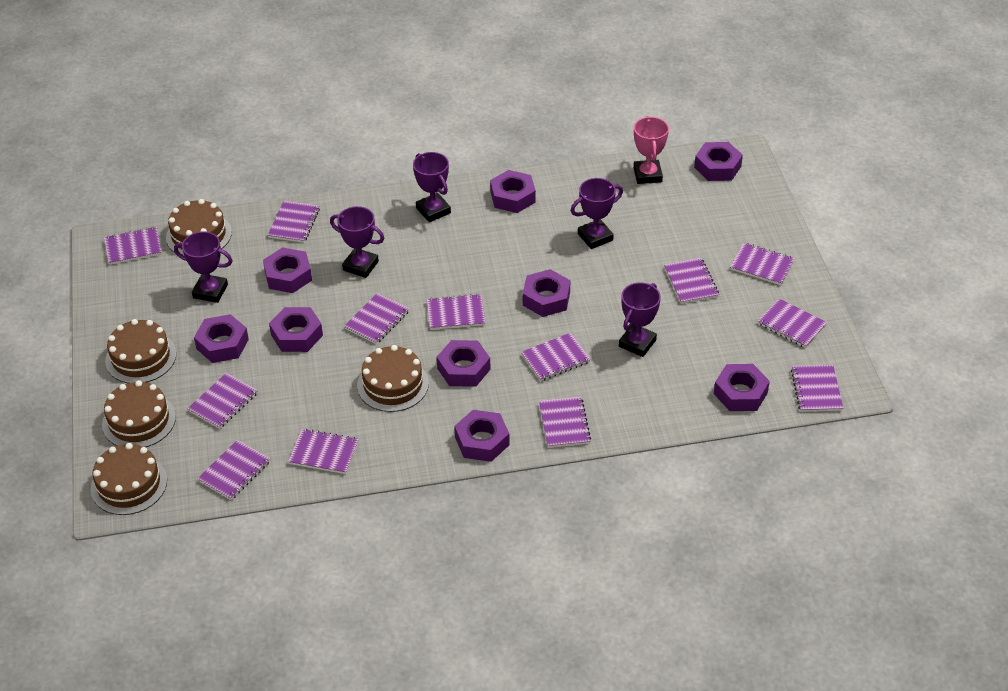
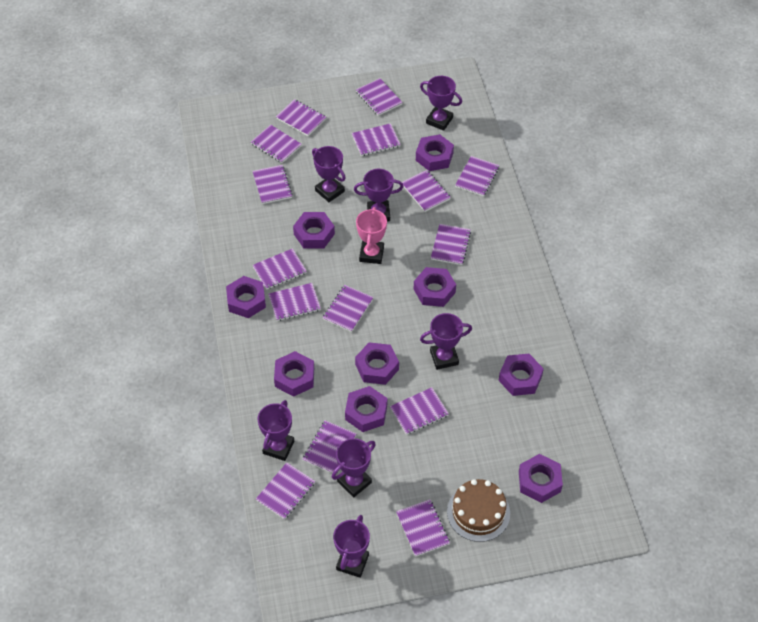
brown cake: 5 -> 1
purple notebook: 13 -> 15
purple trophy: 5 -> 7

